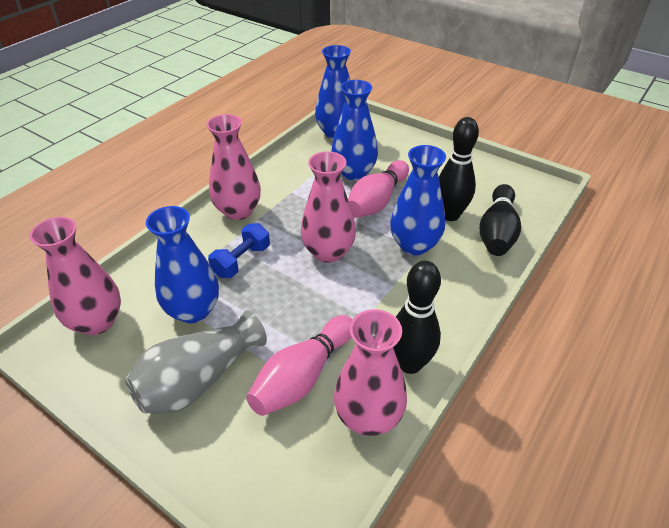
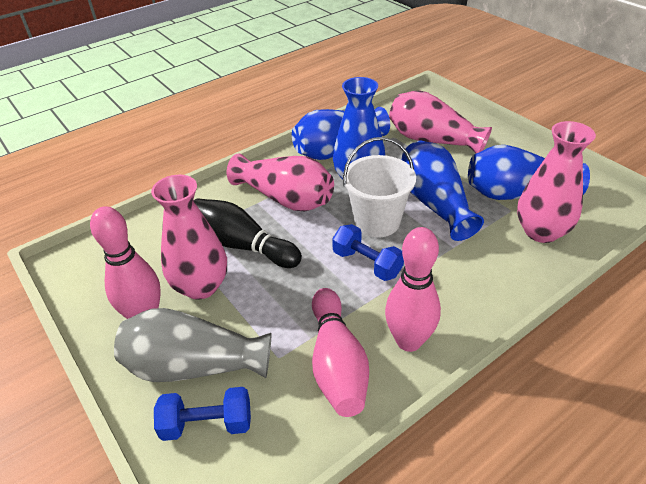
black bowling pin: 3 -> 1
blue dumbbell: 1 -> 2
pink bowling pin: 2 -> 3
white bucket: 0 -> 1

